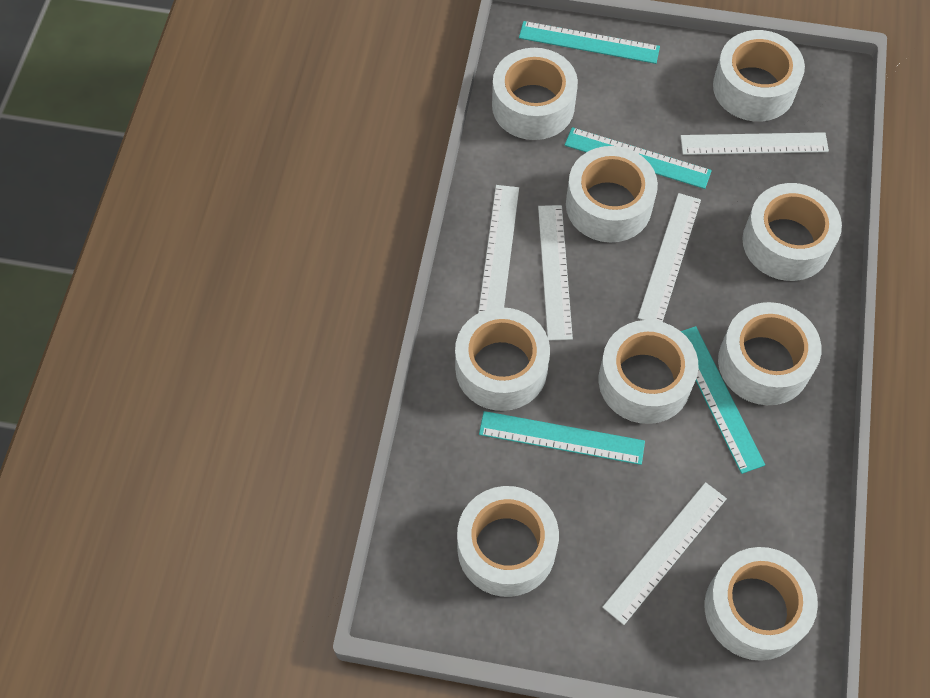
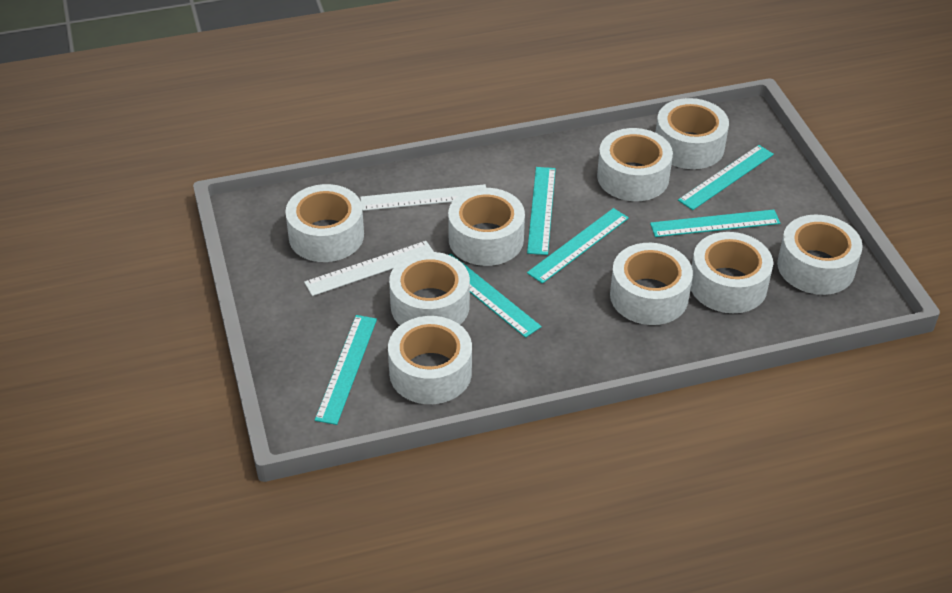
turquoise ruler: 4 -> 6
white ruler: 5 -> 2

